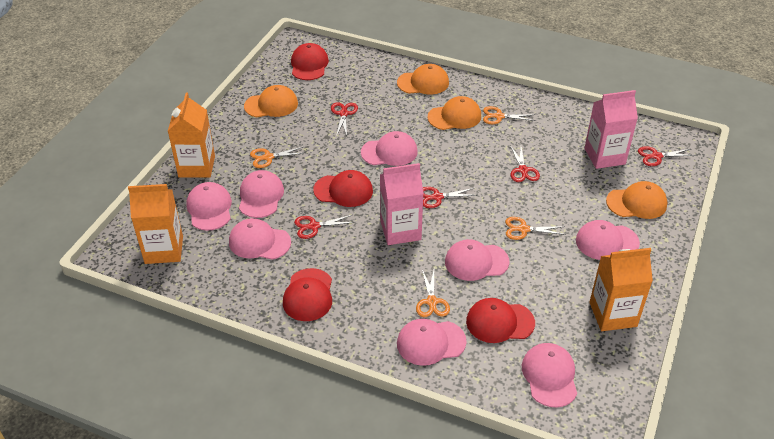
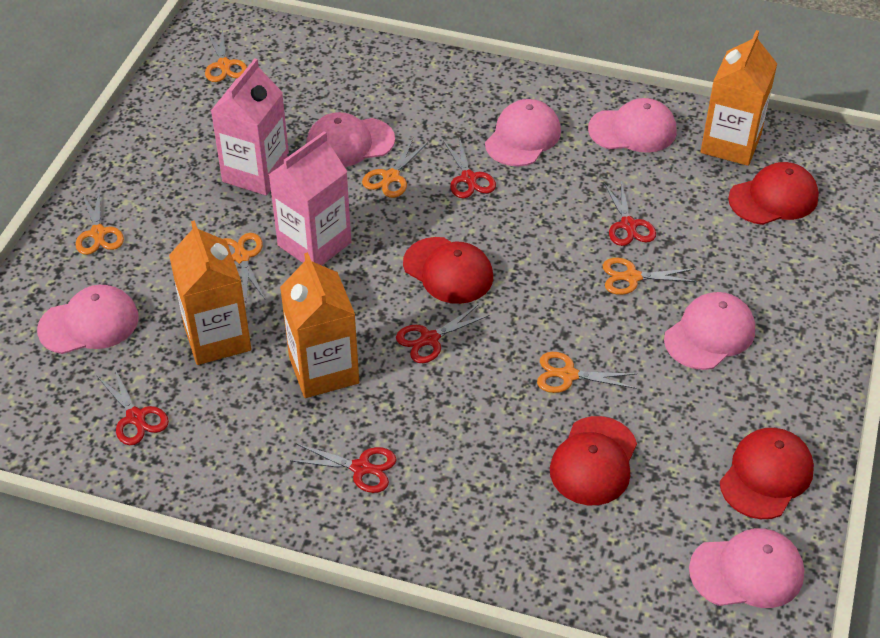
orange cap: 4 -> 0
orange scissors: 4 -> 6
pink cap: 8 -> 6

